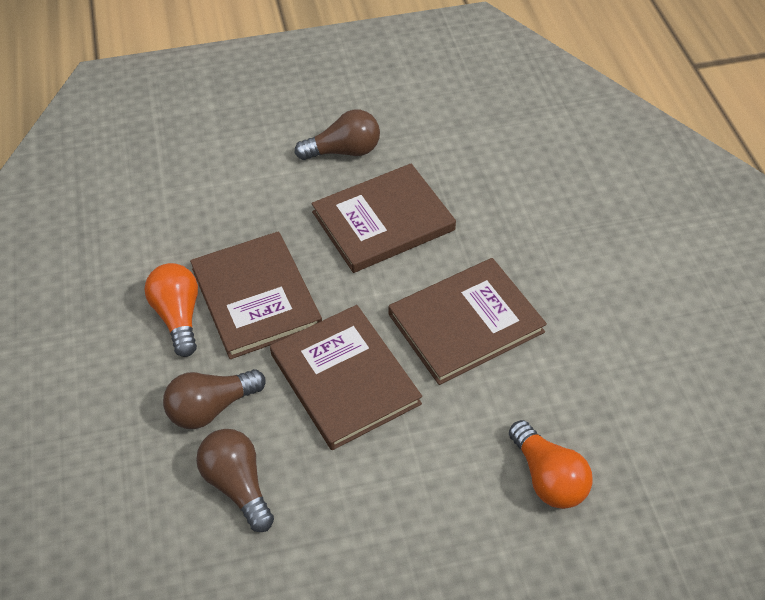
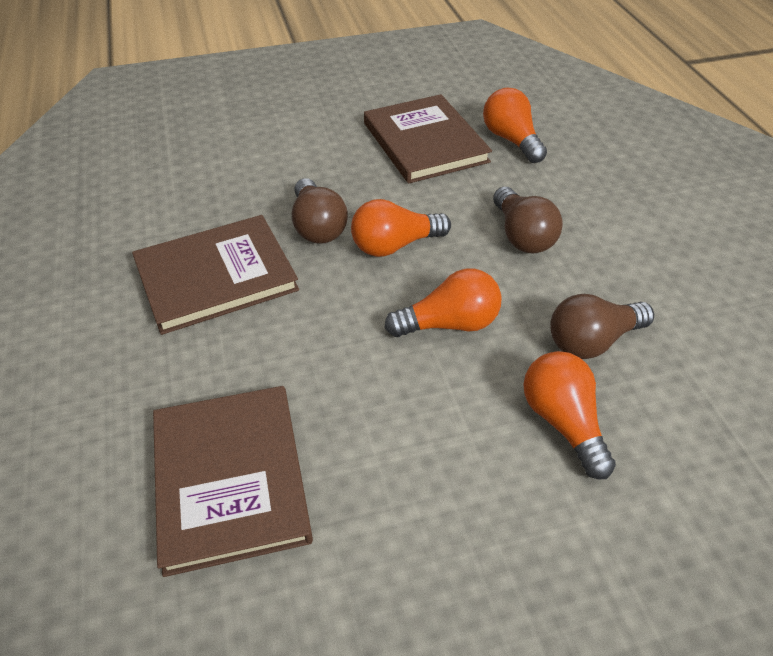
brown book: 4 -> 3
orange light bulb: 2 -> 4

